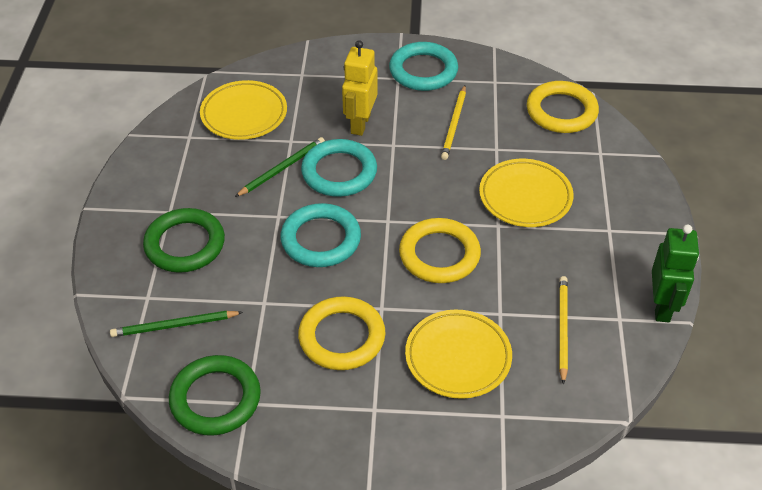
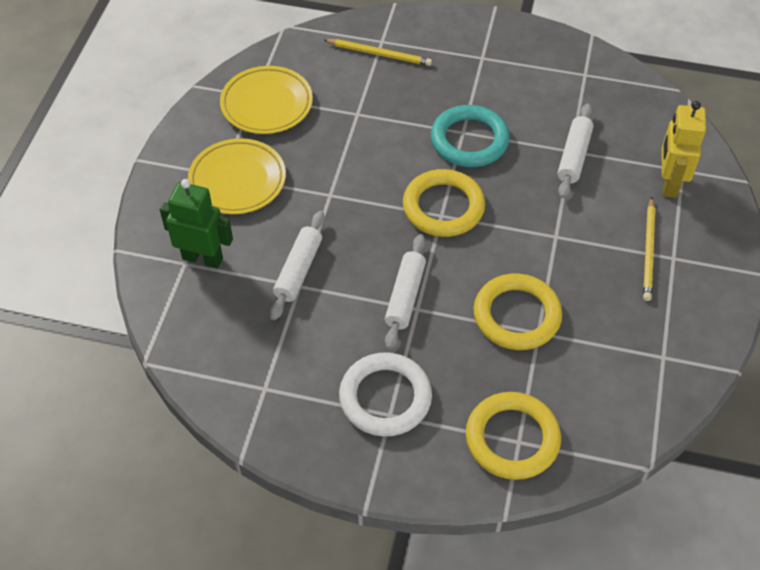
green pencil: 2 -> 0
green ring: 2 -> 0
turquoise ring: 3 -> 1
white ring: 0 -> 1
white rolling pin: 0 -> 3
yellow plate: 3 -> 2

